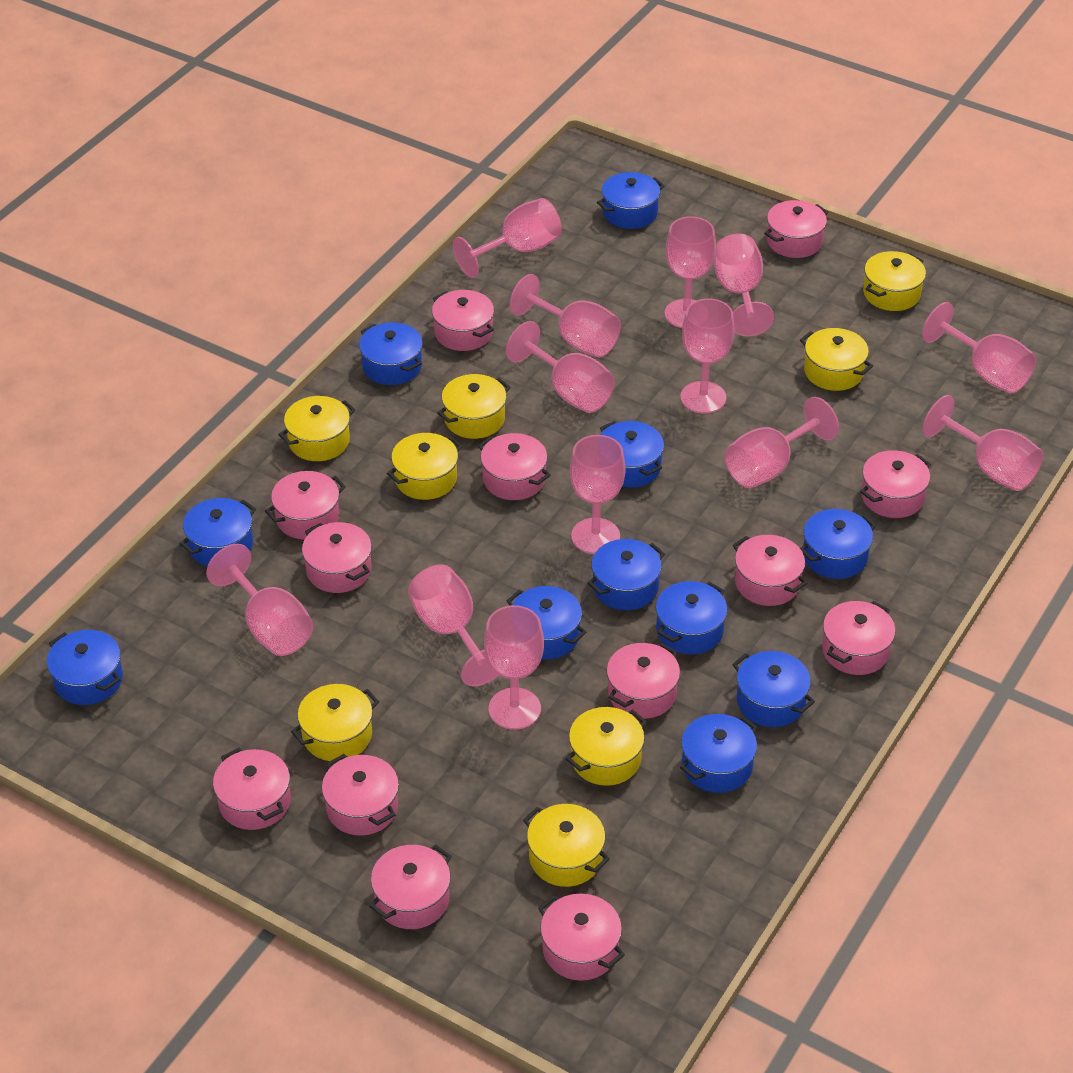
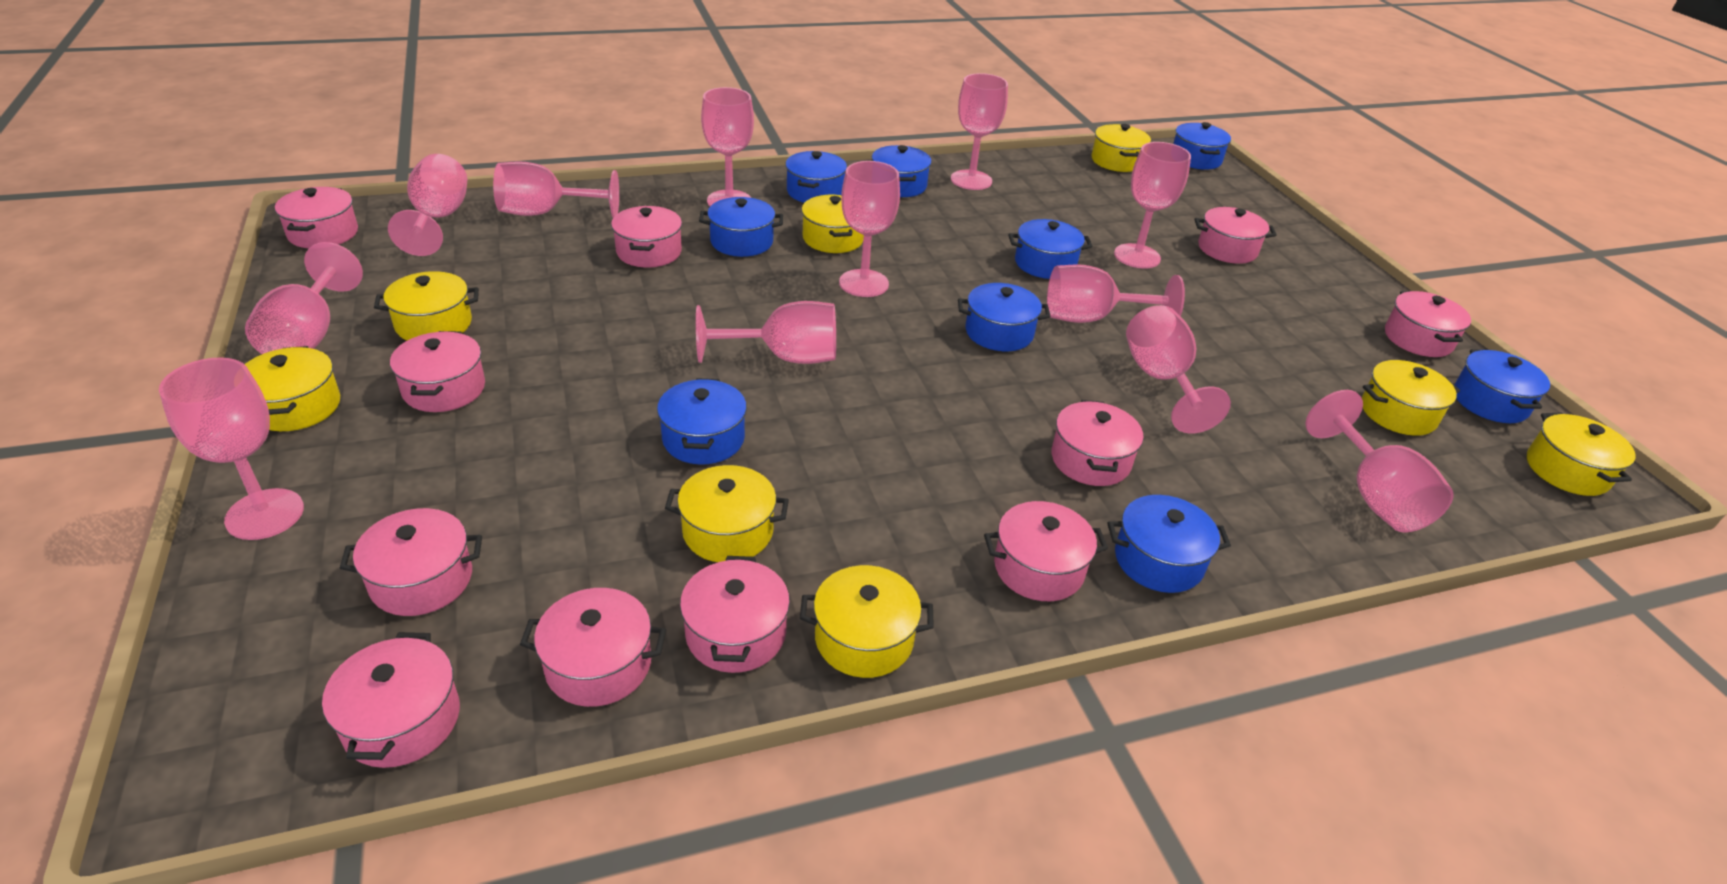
blue pot: 11 -> 9
pink goblet: 13 -> 12
pink pot: 13 -> 11

